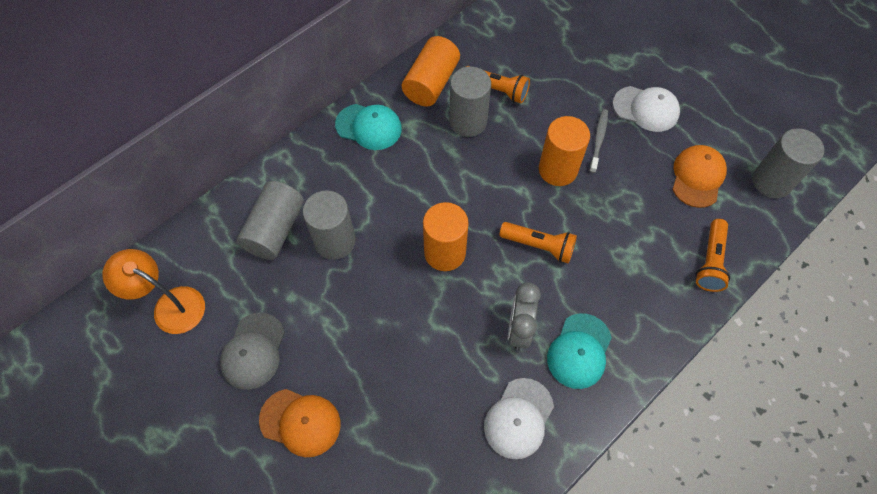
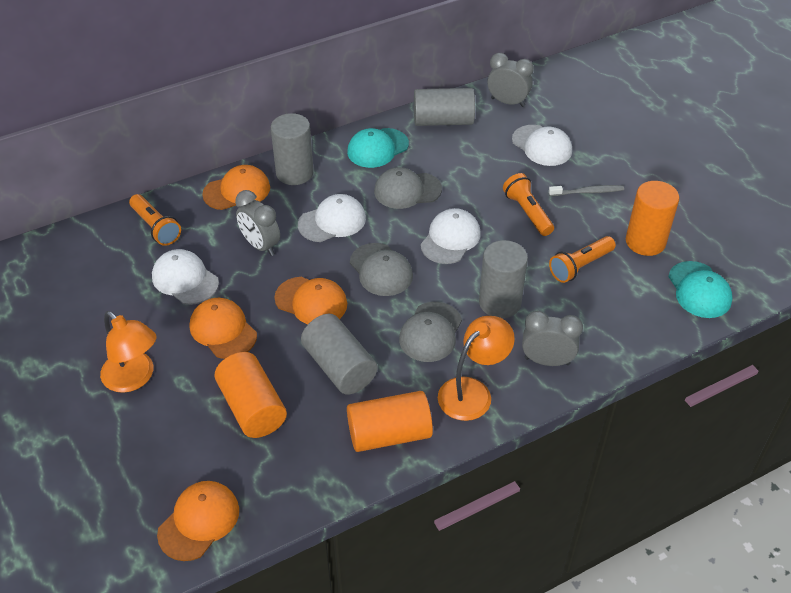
grey cap: 1 -> 3
grey clock: 1 -> 3
orange cap: 2 -> 4
orange lamp: 1 -> 2
white cap: 2 -> 4

